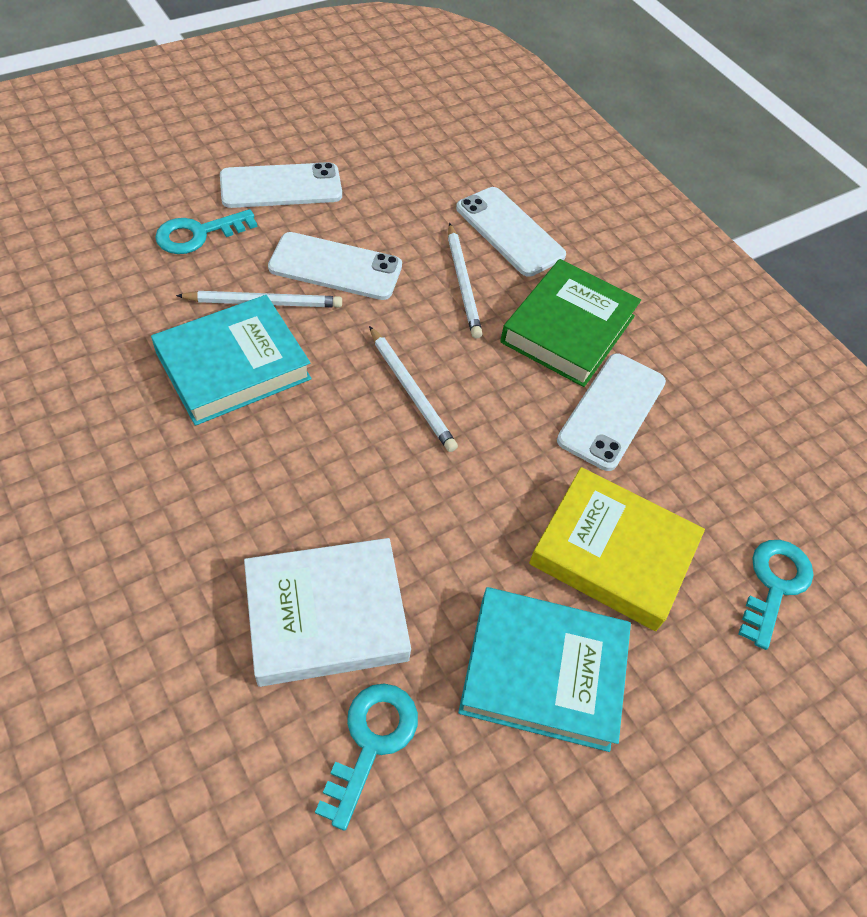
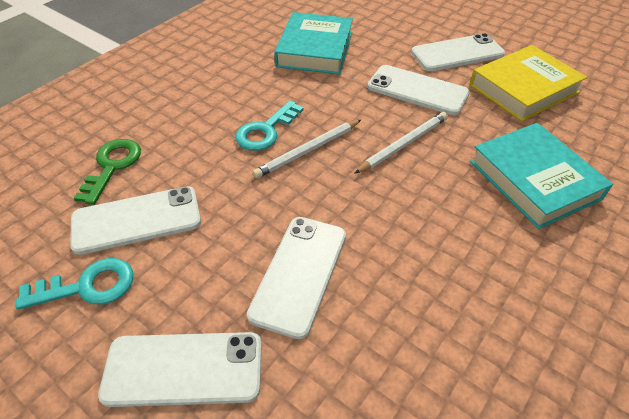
green book: 1 -> 0
green key: 0 -> 1
turquoise key: 3 -> 2
white book: 1 -> 0
white pencil: 3 -> 2
white phone: 4 -> 5

